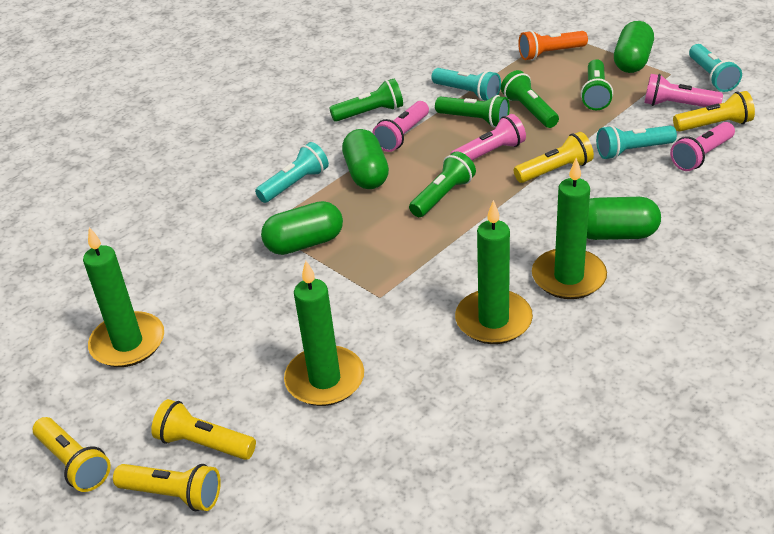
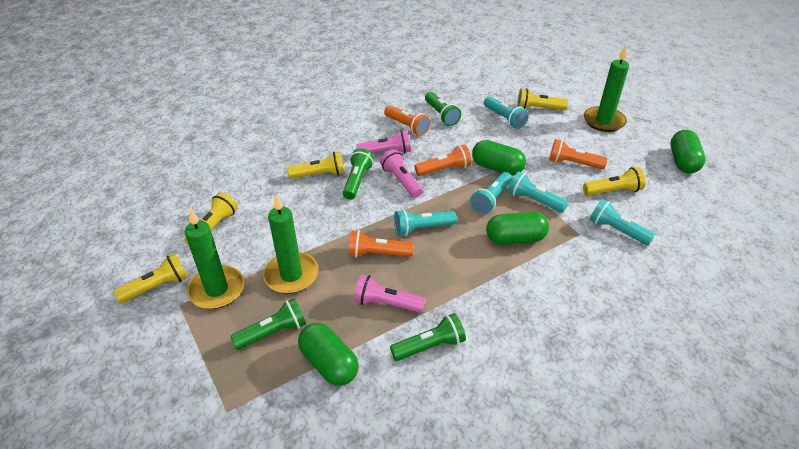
green candle: 4 -> 3
green flashlight: 5 -> 4
orange flashlight: 1 -> 4
pink flashlight: 4 -> 3
turquoise flashlight: 4 -> 5

